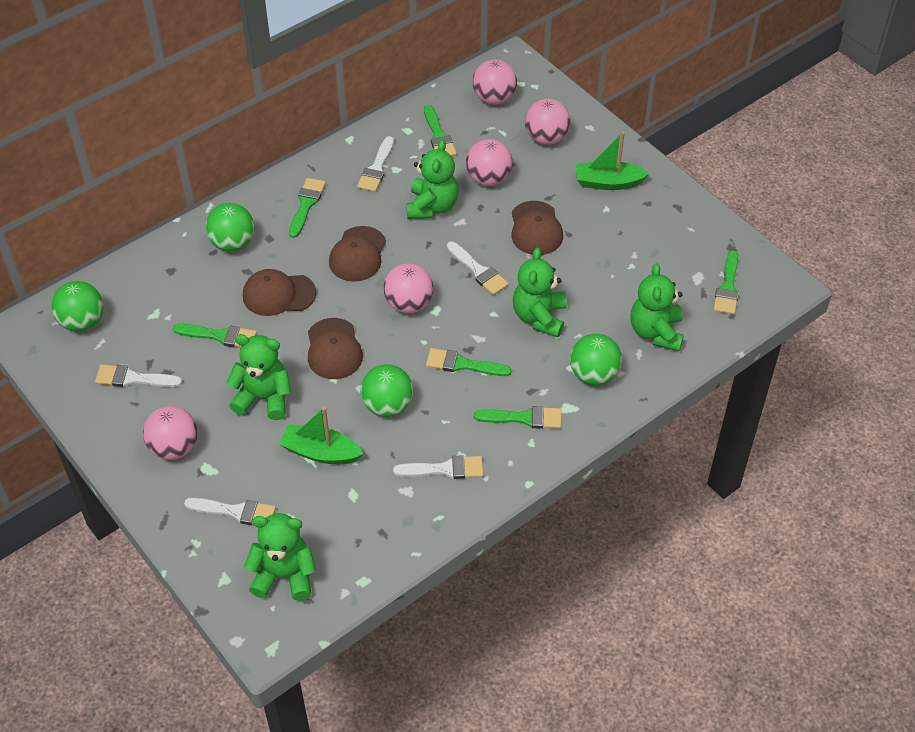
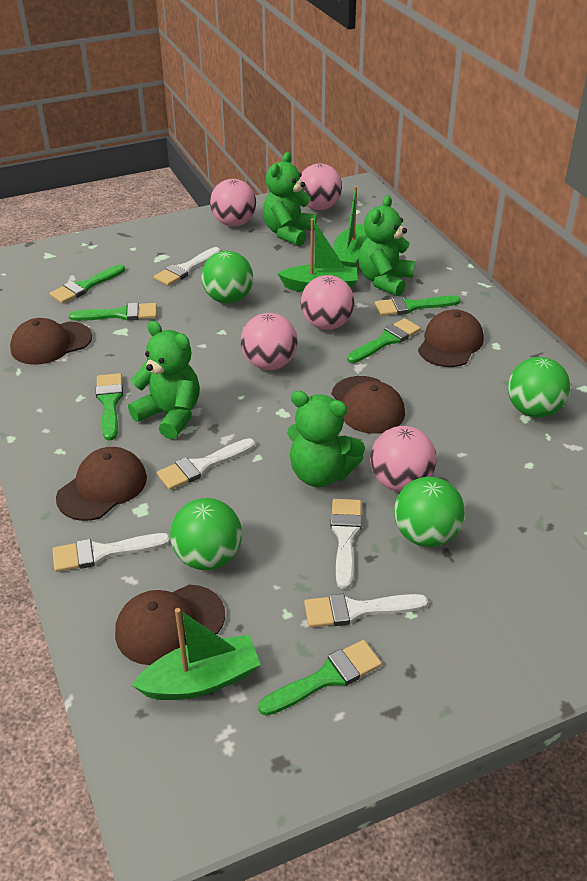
brown cap: 4 -> 5
green boat: 2 -> 3
green teddy bear: 5 -> 4

